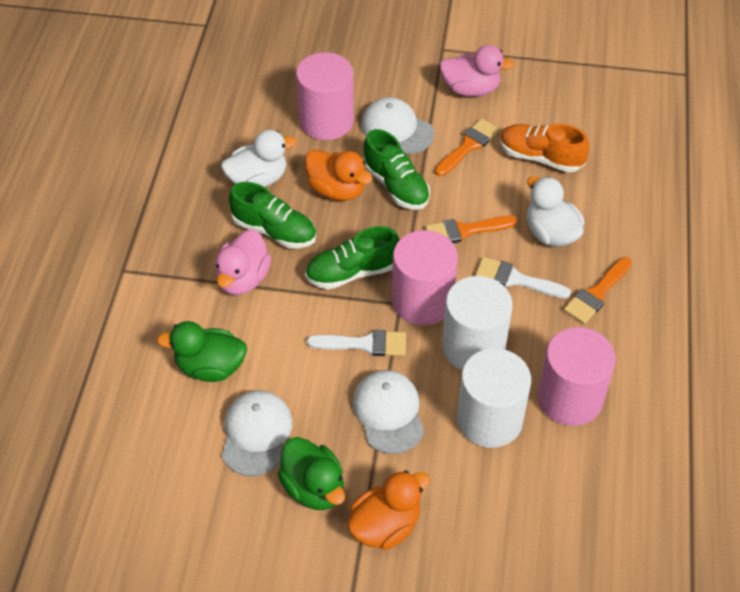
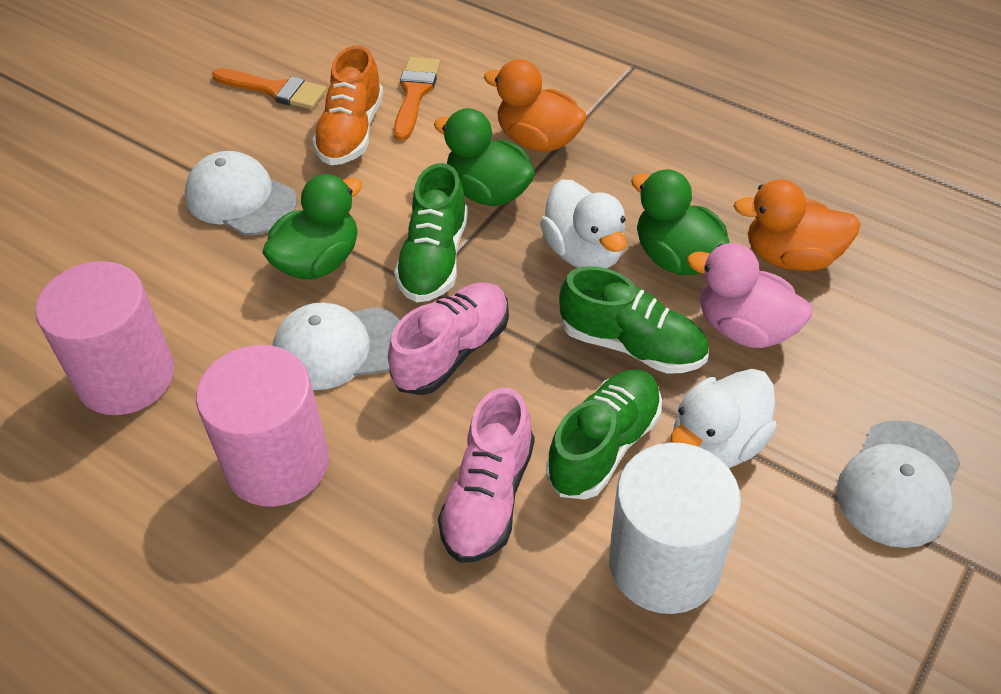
green duck: 2 -> 3
orange brush: 3 -> 2
pink cylinder: 3 -> 2
pink duck: 2 -> 1
pink shoe: 0 -> 2
white brush: 2 -> 0
white cylinder: 2 -> 1

